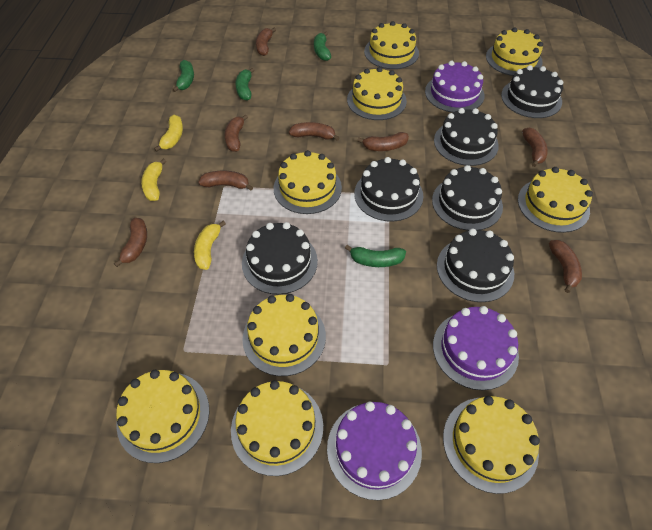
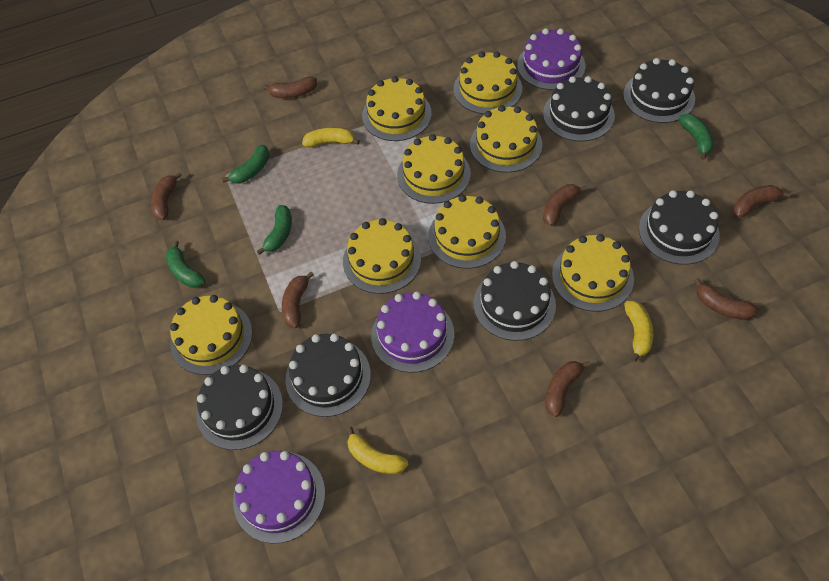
brown banana: 8 -> 7
yellow cake: 9 -> 8

